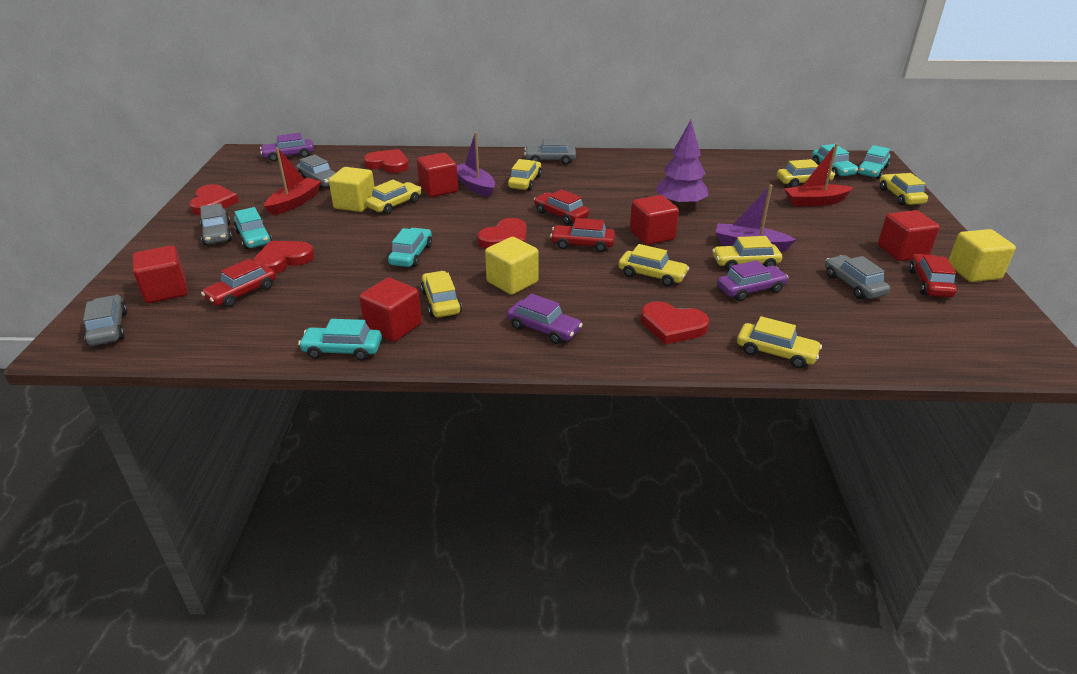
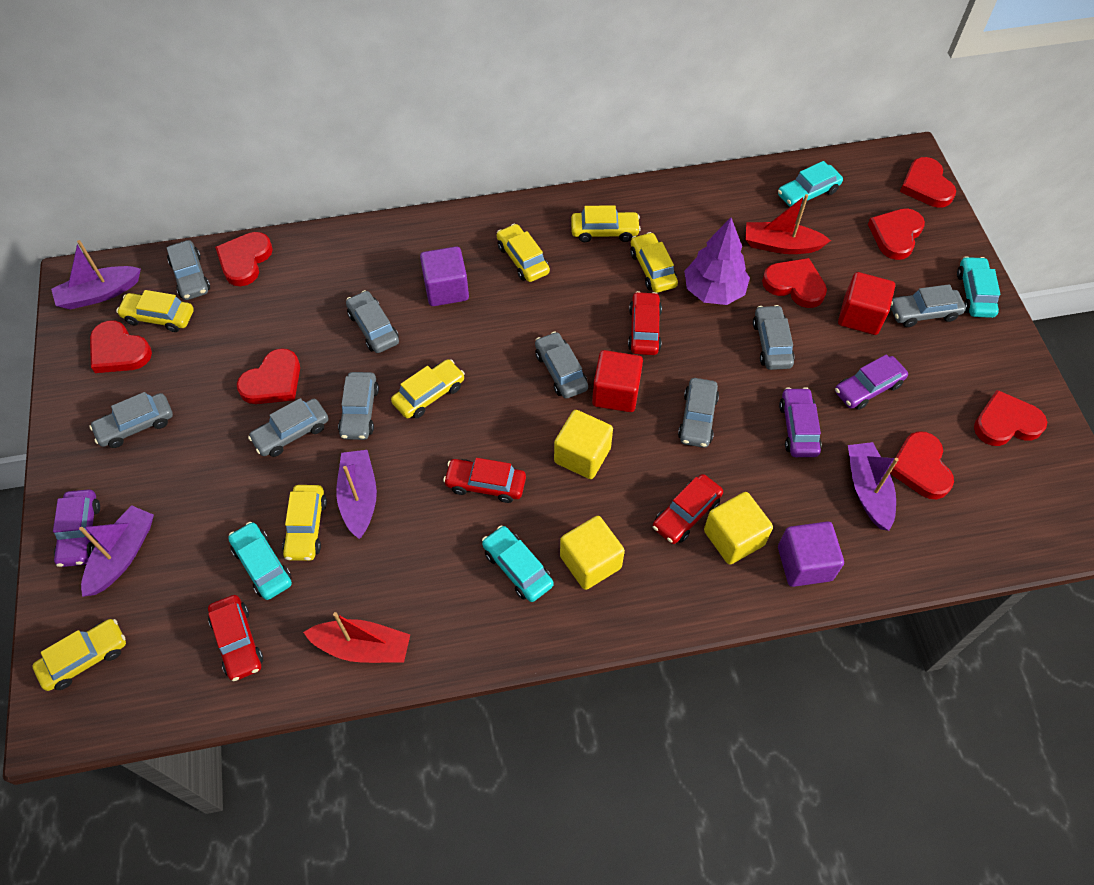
grey car: 5 -> 9
purple boat: 2 -> 4
purple cube: 0 -> 2
red cube: 5 -> 2
red heart: 5 -> 8
turquoise car: 5 -> 4
yellow car: 8 -> 7

